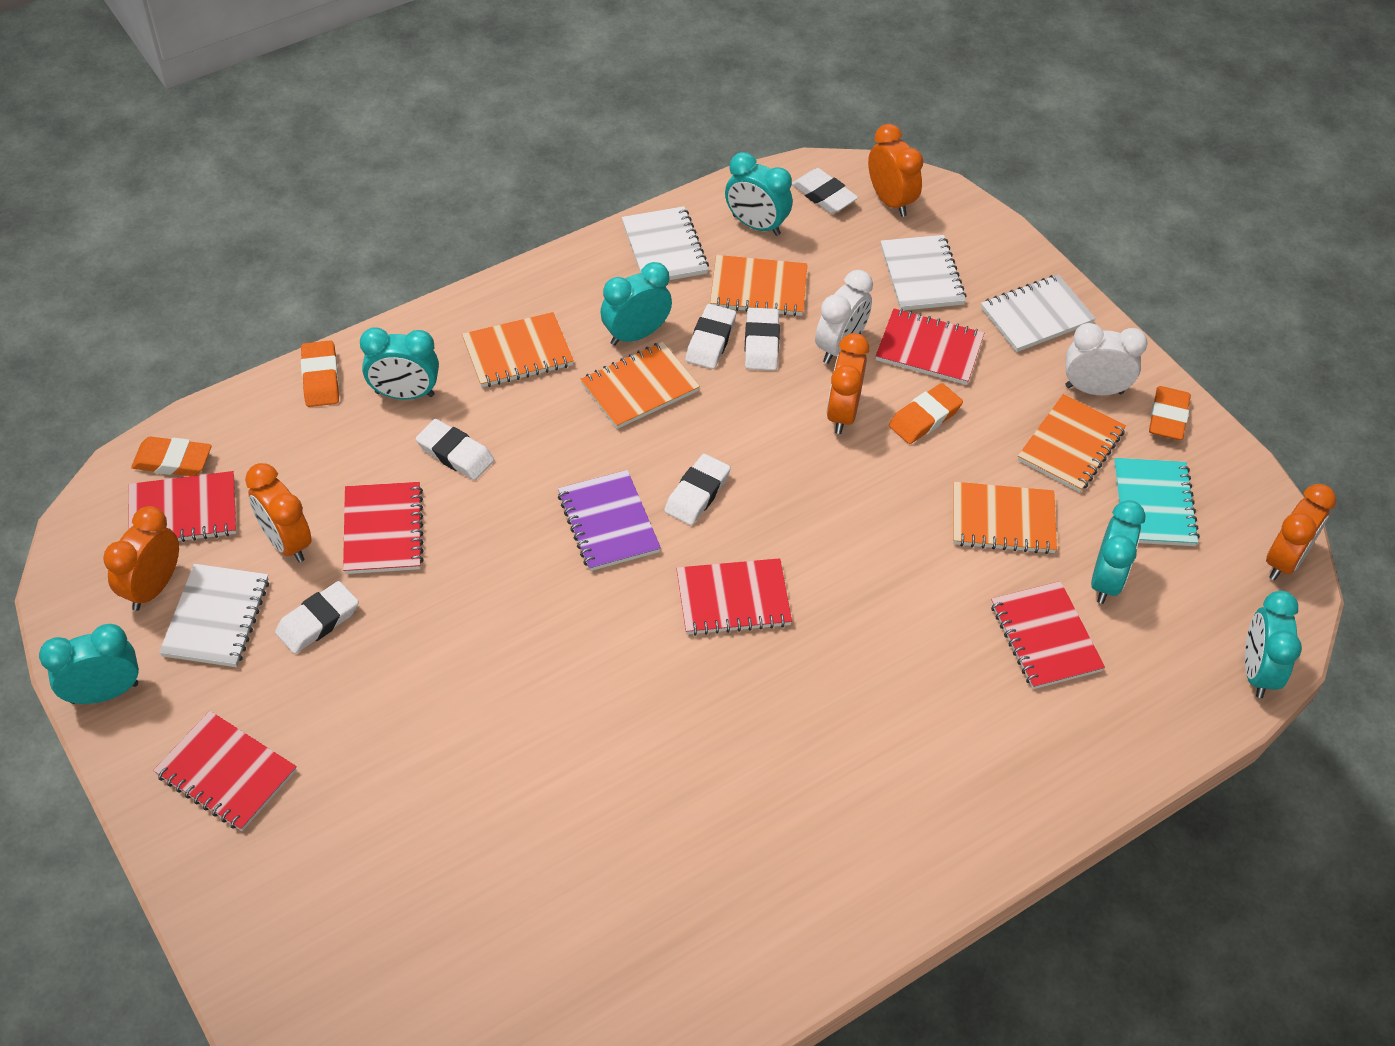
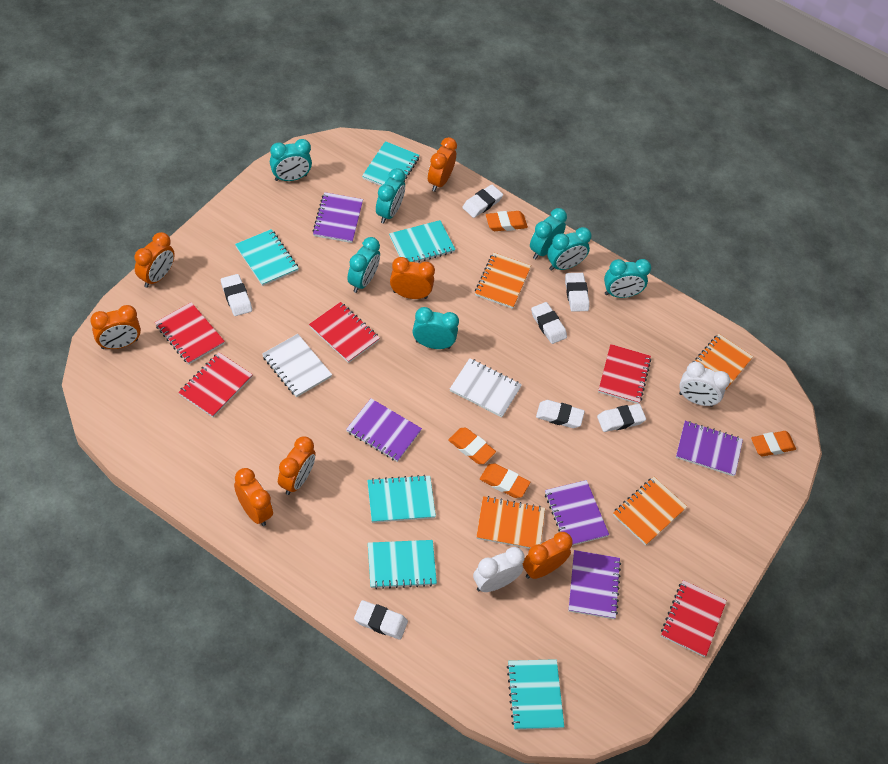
orange clock: 5 -> 7
orange notebook: 5 -> 4
purple notebook: 1 -> 5
red notebook: 6 -> 5
turquoise clock: 6 -> 7
turquoise notebook: 1 -> 6
white eraser: 6 -> 7
white notebook: 4 -> 2

